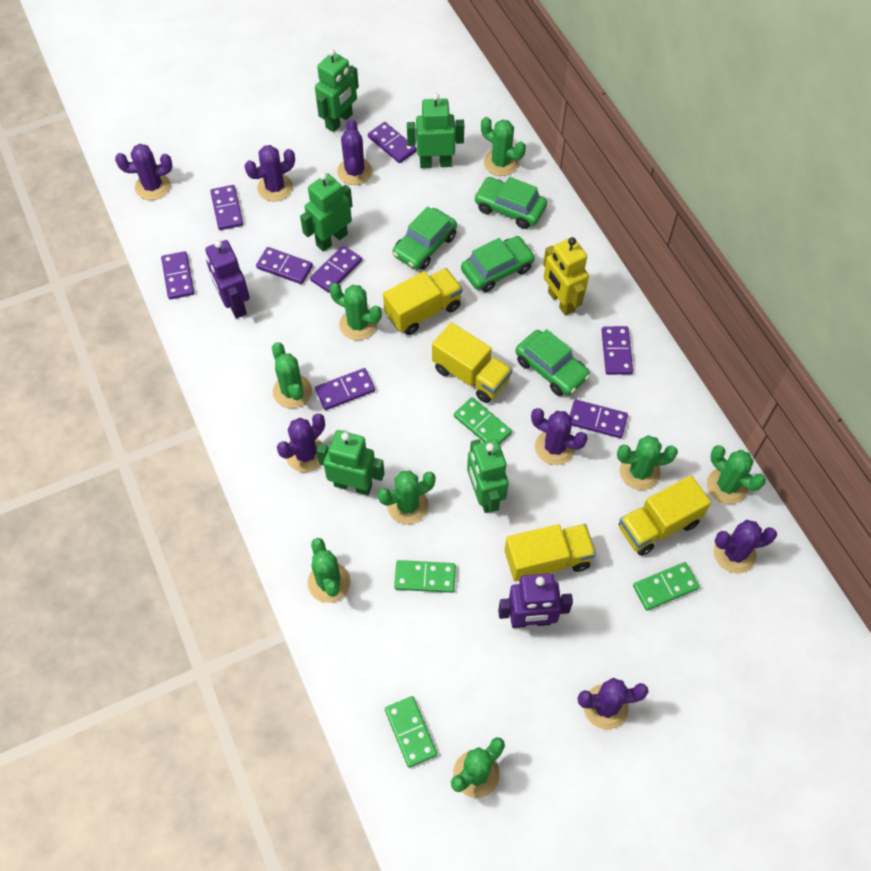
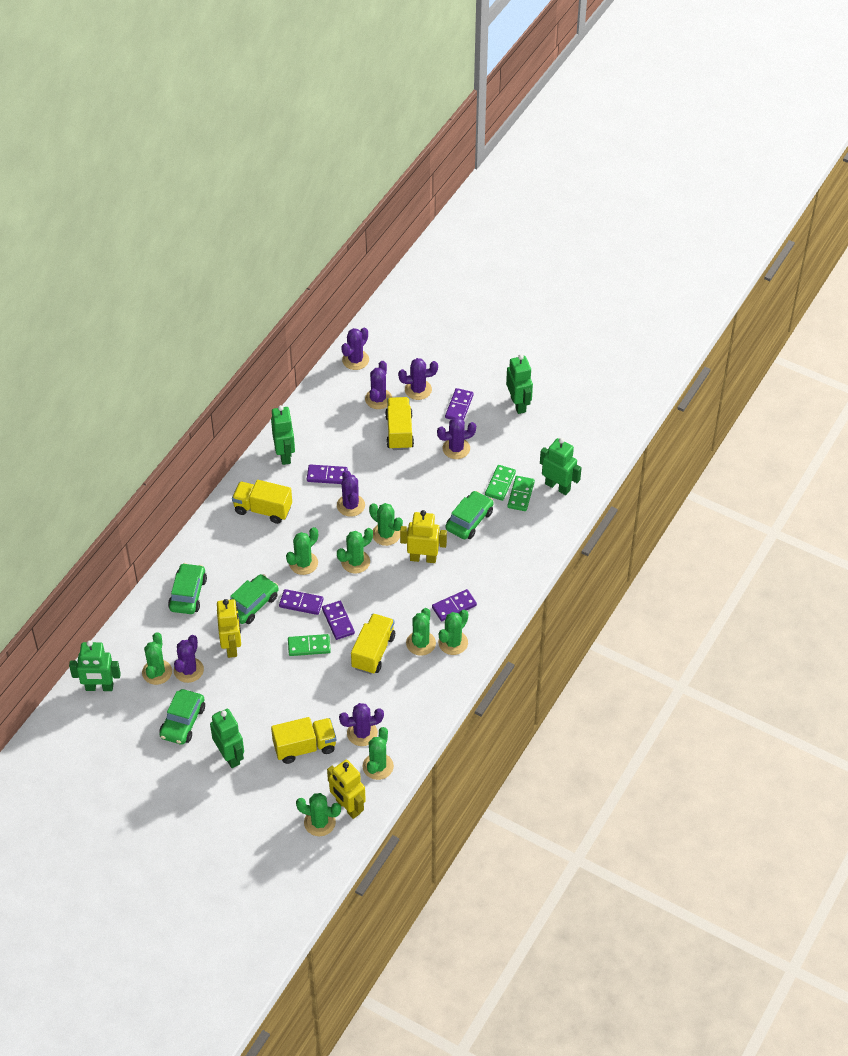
green domino: 4 -> 3
purple domino: 8 -> 5
purple robot: 2 -> 0
yellow robot: 1 -> 3

